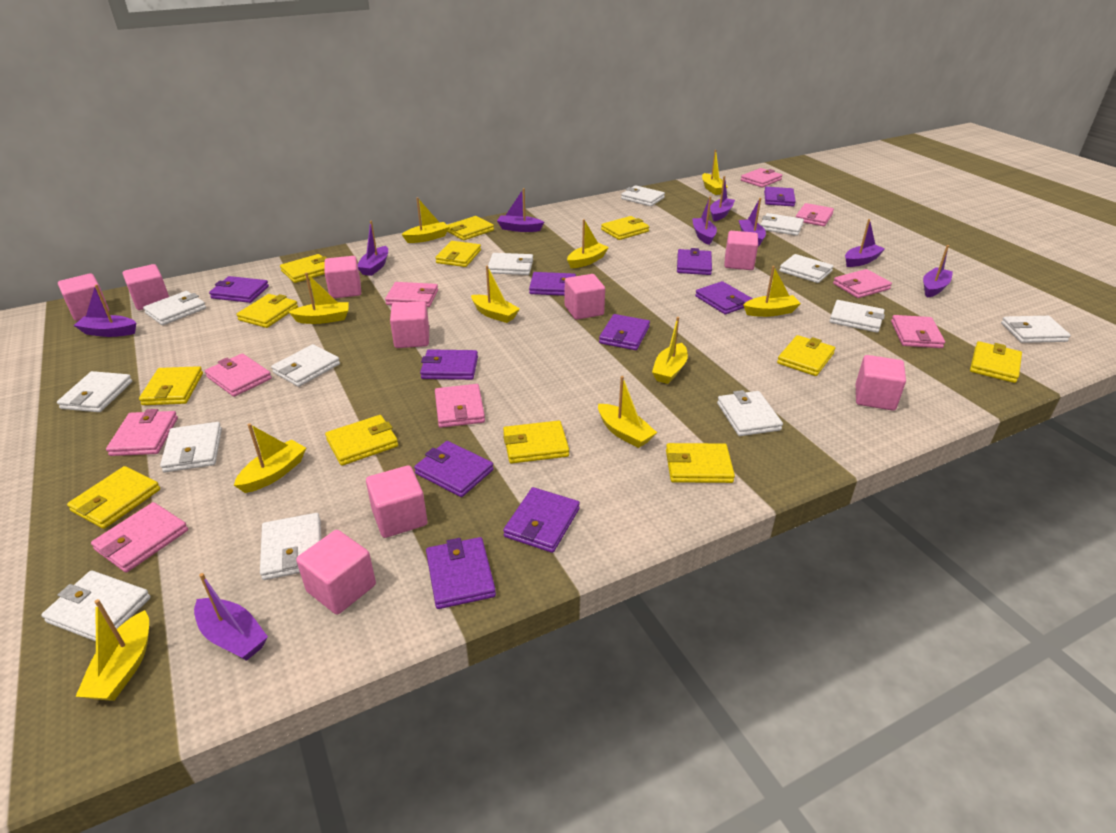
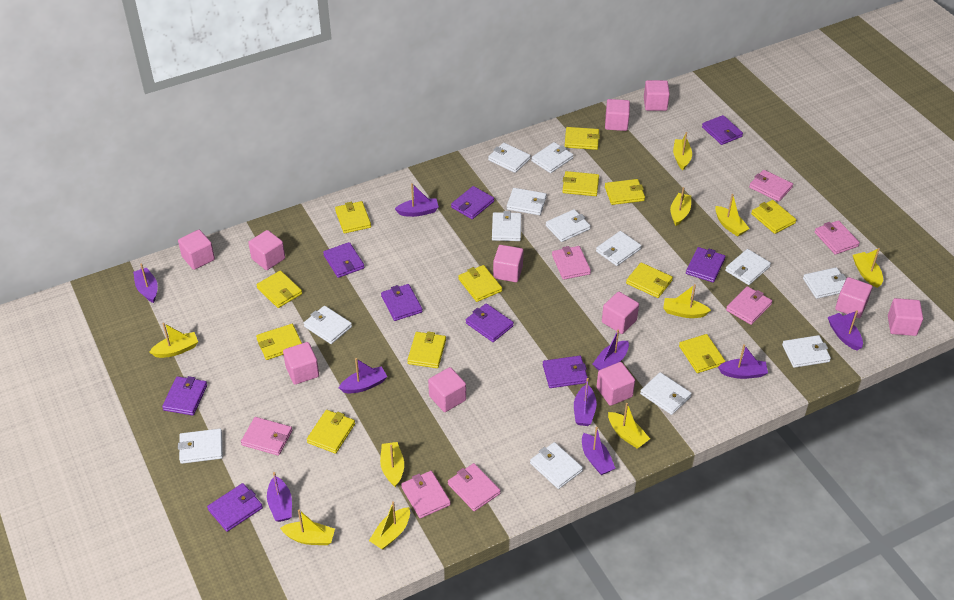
pink cube: 9 -> 11
pink wallet: 9 -> 7
purple wallet: 10 -> 9

